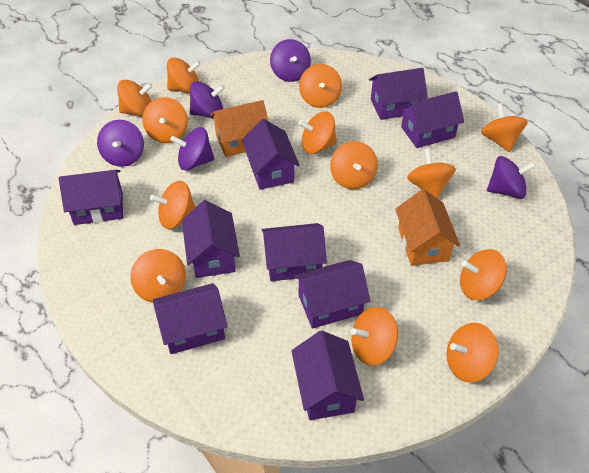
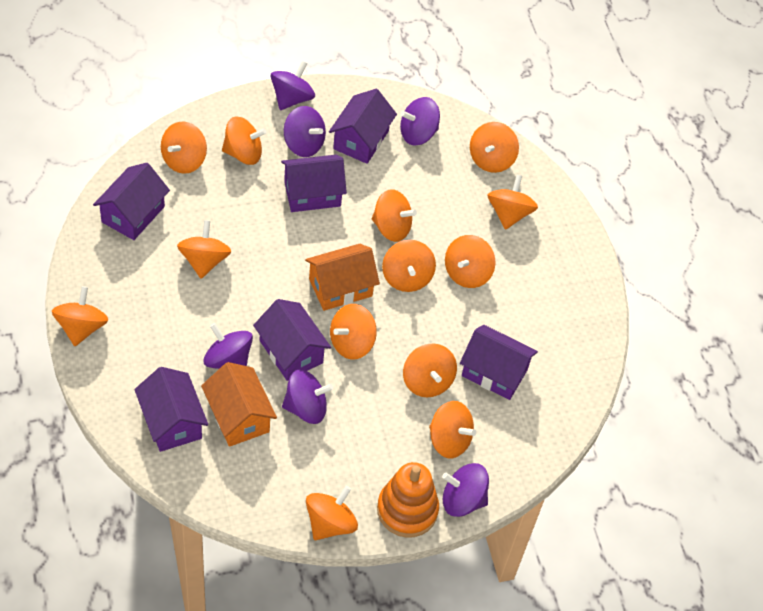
orange stacking toy: 0 -> 1
purple house: 9 -> 6
purple spinning top: 5 -> 6

